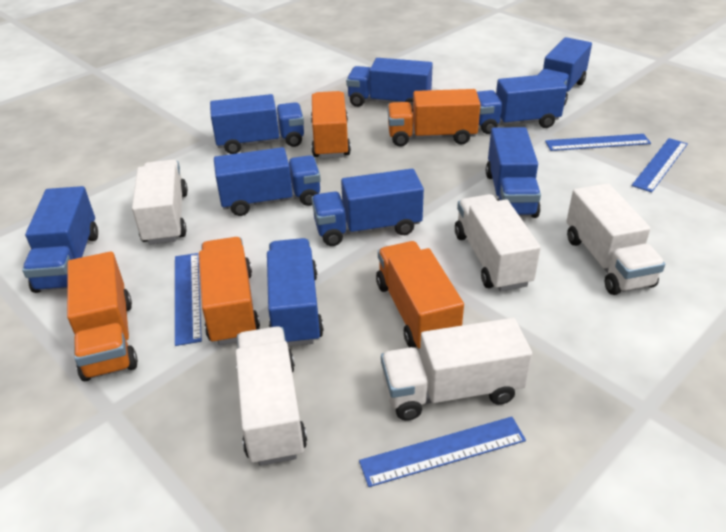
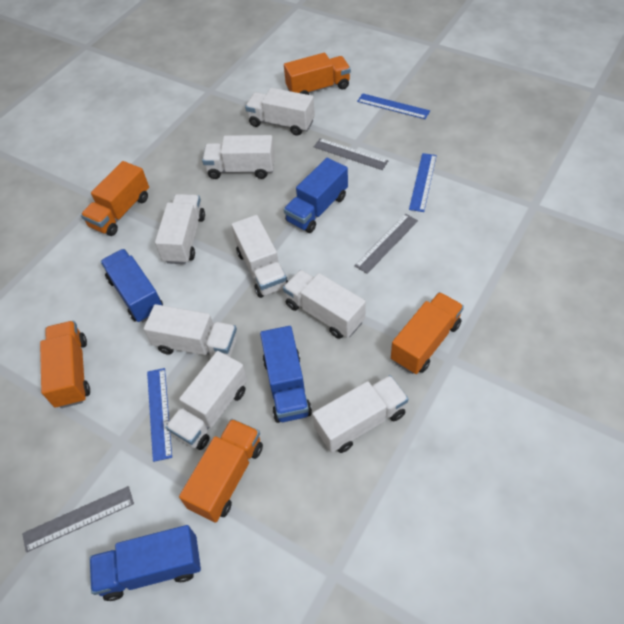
blue ruler: 4 -> 3
blue truck: 9 -> 4
grey ruler: 0 -> 3
white truck: 5 -> 8

